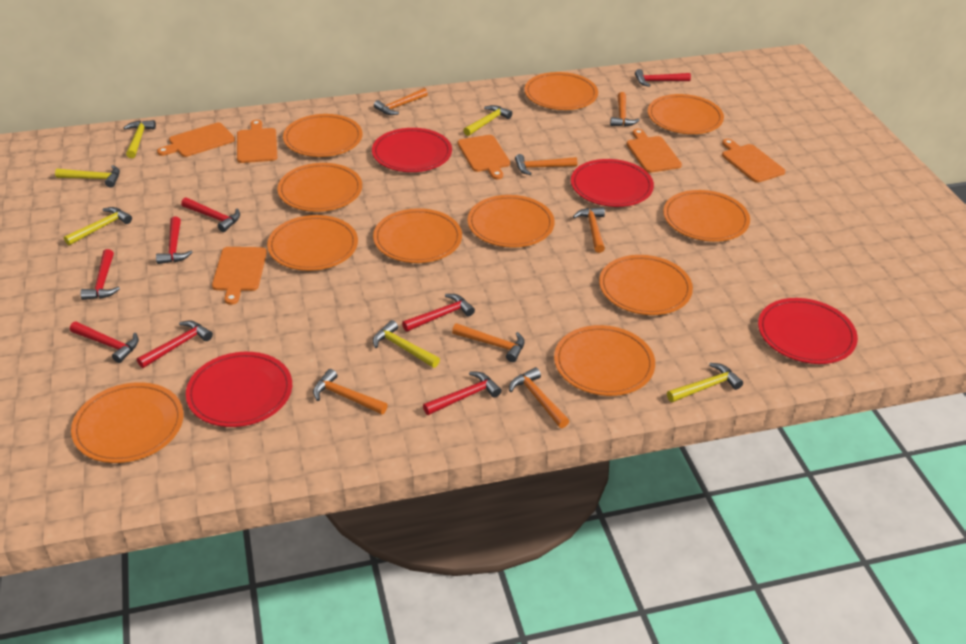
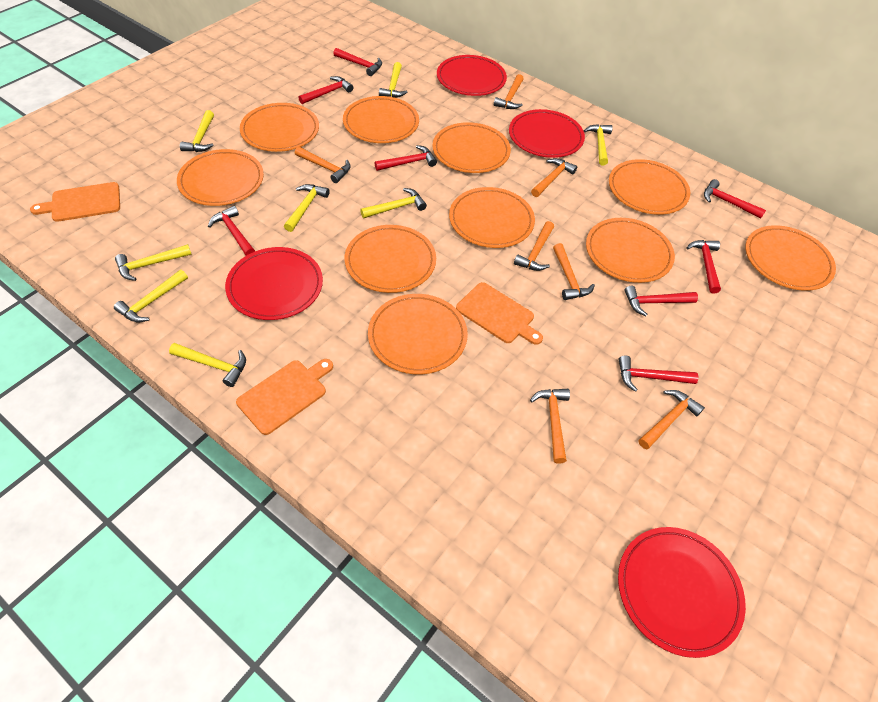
orange cutting board: 6 -> 3
orange plate: 11 -> 10
yellow hammer: 6 -> 8

